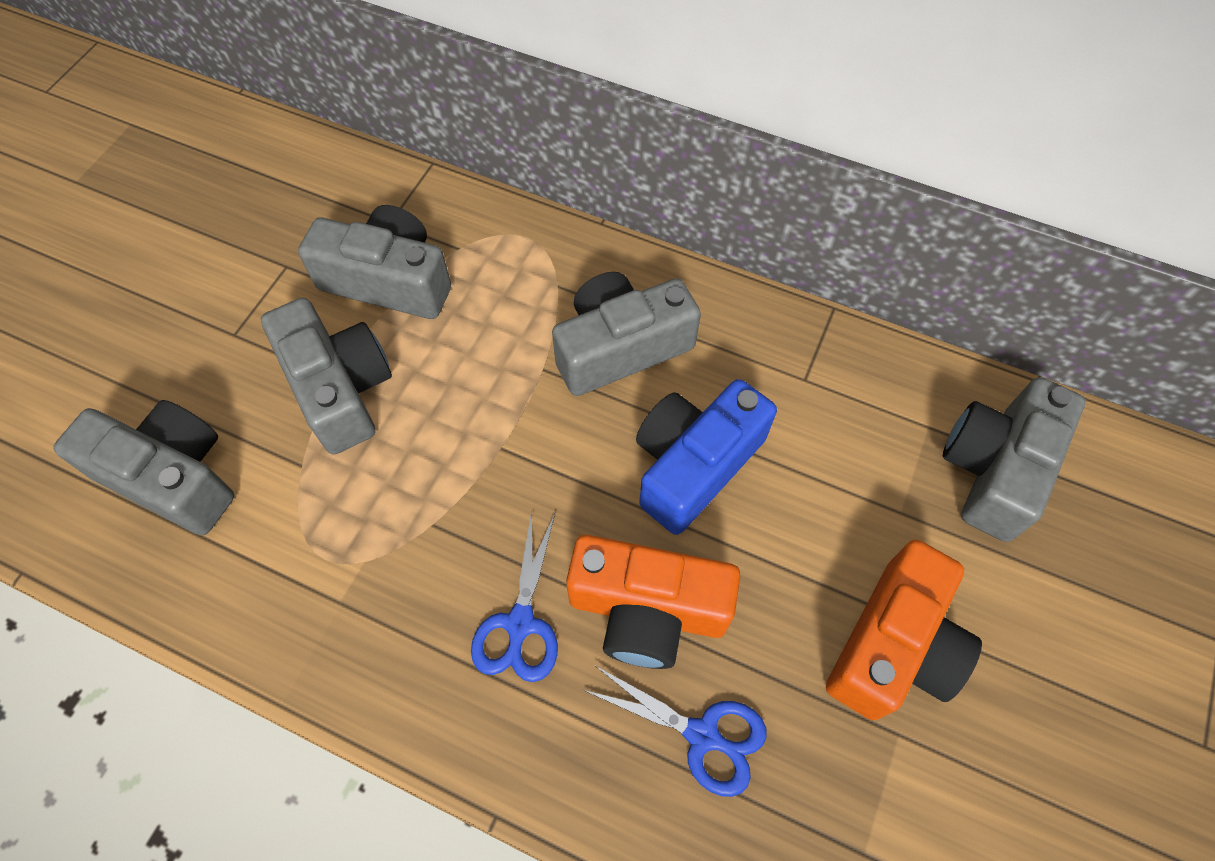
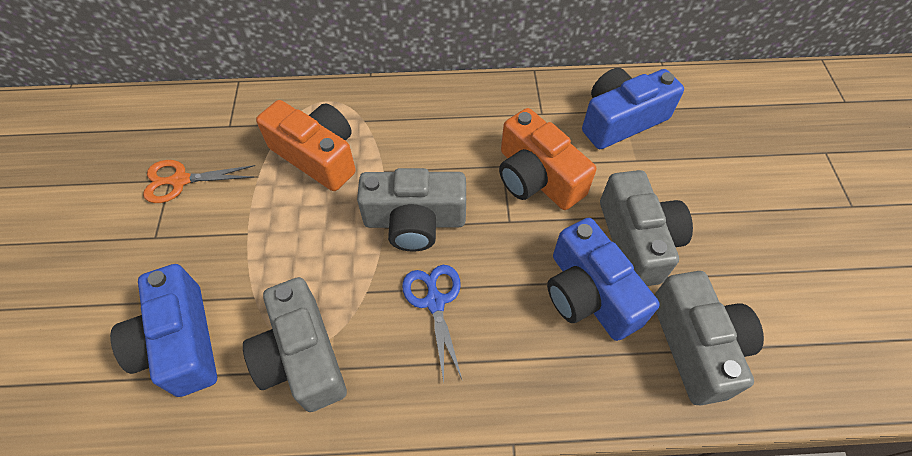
blue camera: 1 -> 3
blue scissors: 2 -> 1
grey camera: 5 -> 4
orange scissors: 0 -> 1

